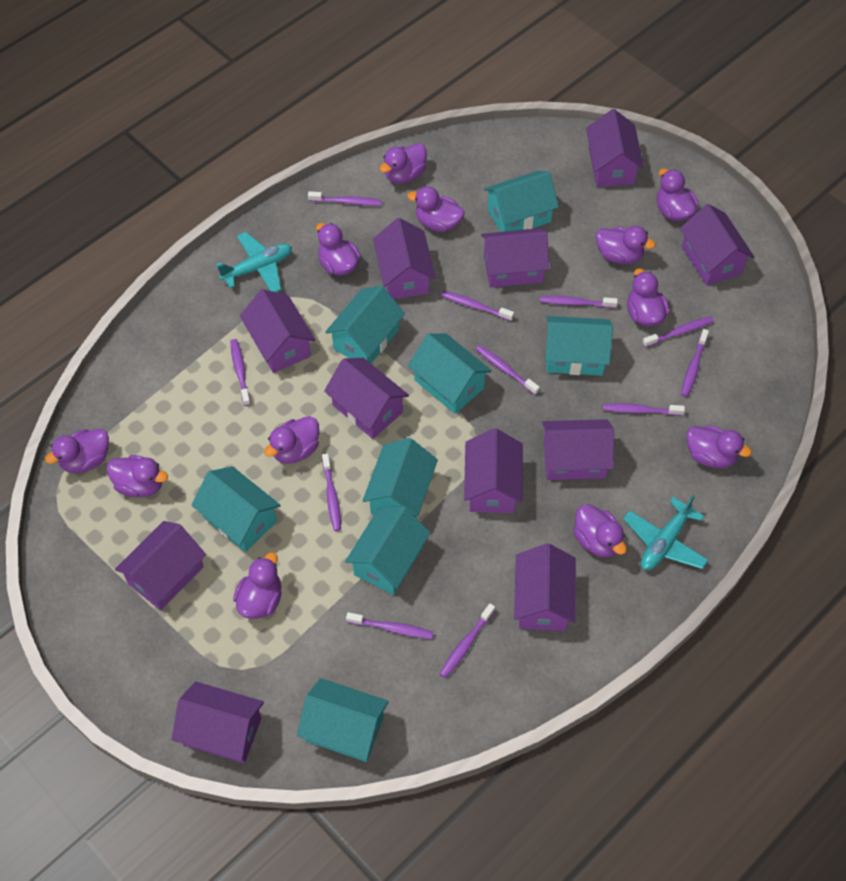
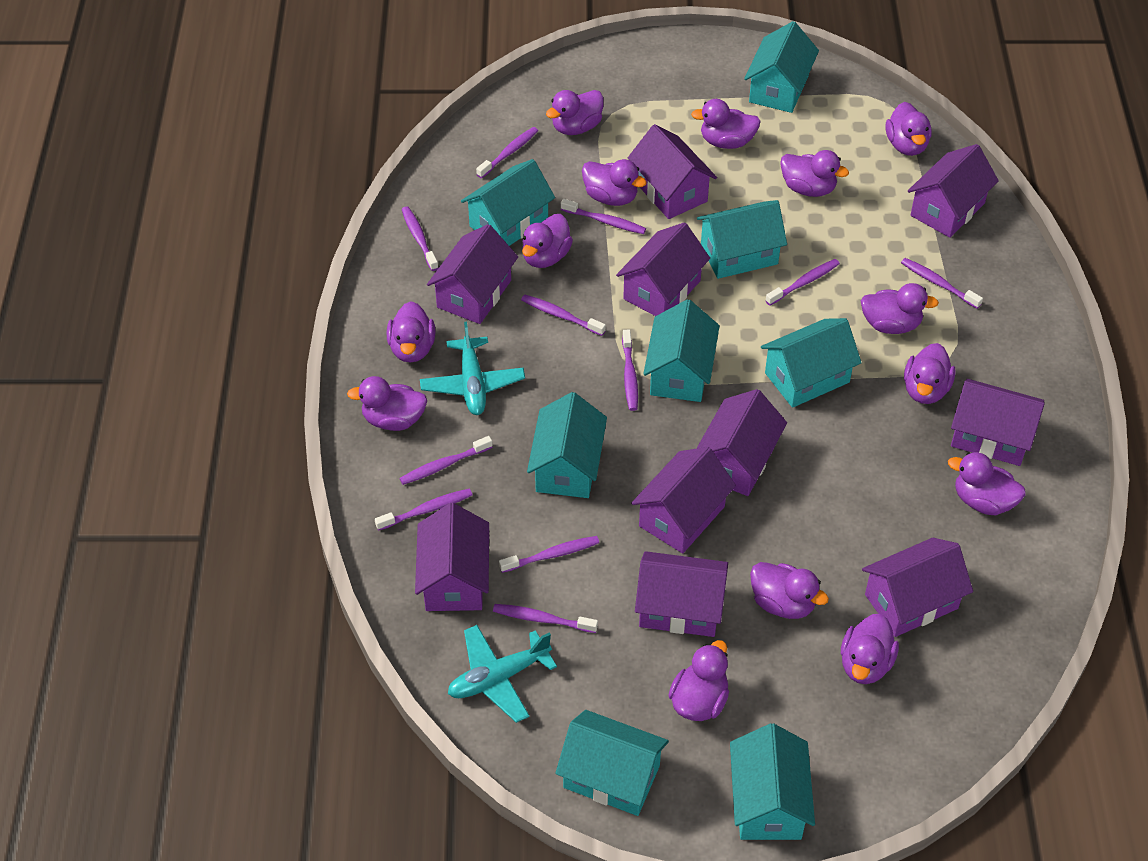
purple duck: 12 -> 14
purple house: 11 -> 10

